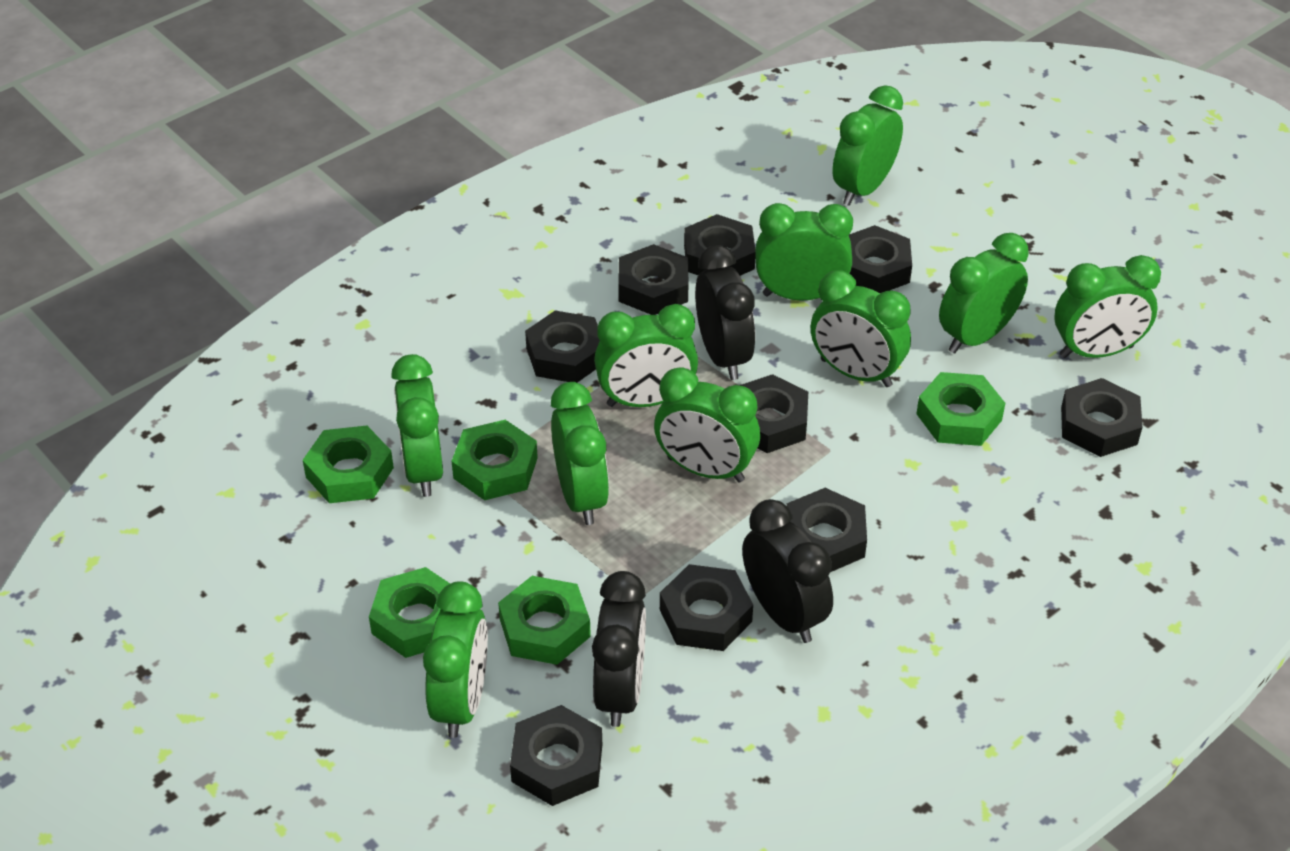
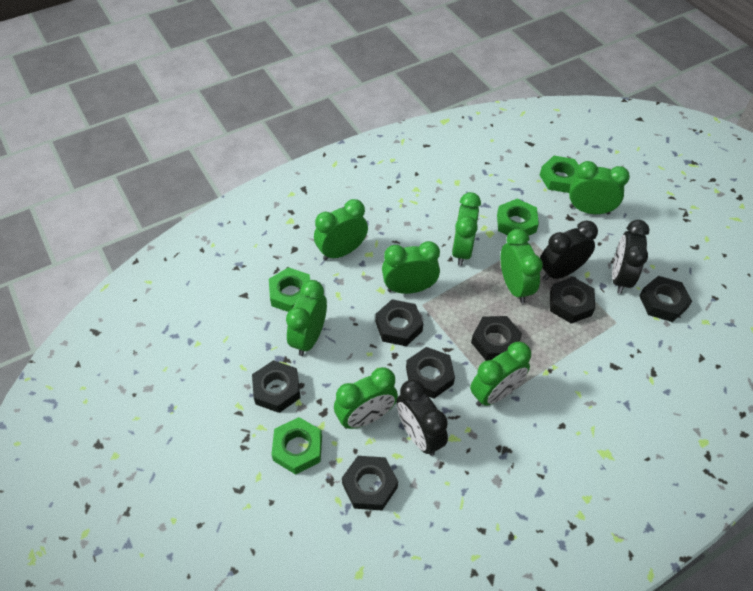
black nut: 9 -> 7
green clock: 10 -> 8
green nut: 5 -> 4

